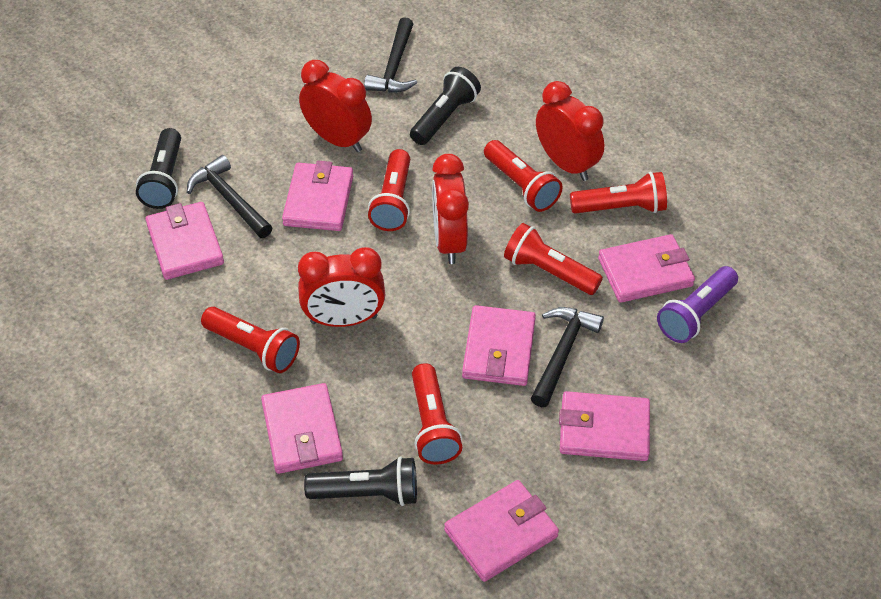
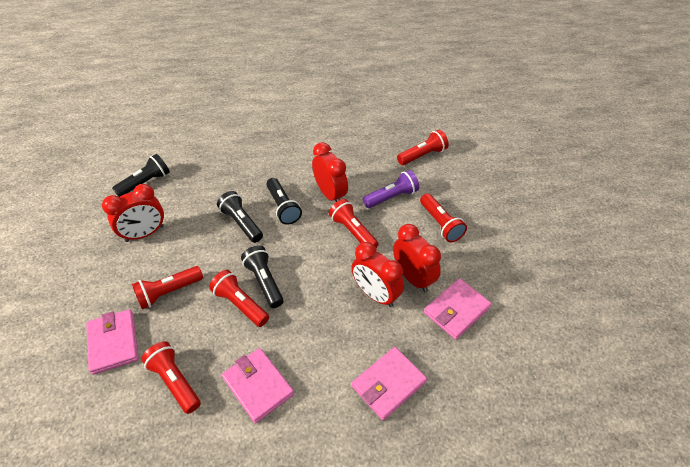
black flashlight: 3 -> 4
black hammer: 3 -> 0
pink wallet: 7 -> 4

